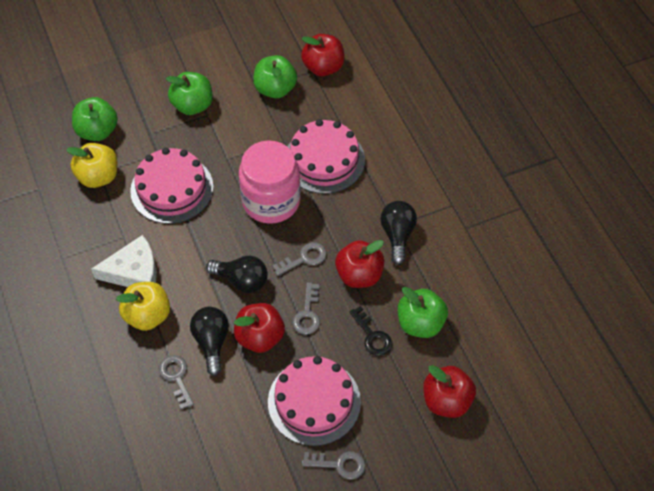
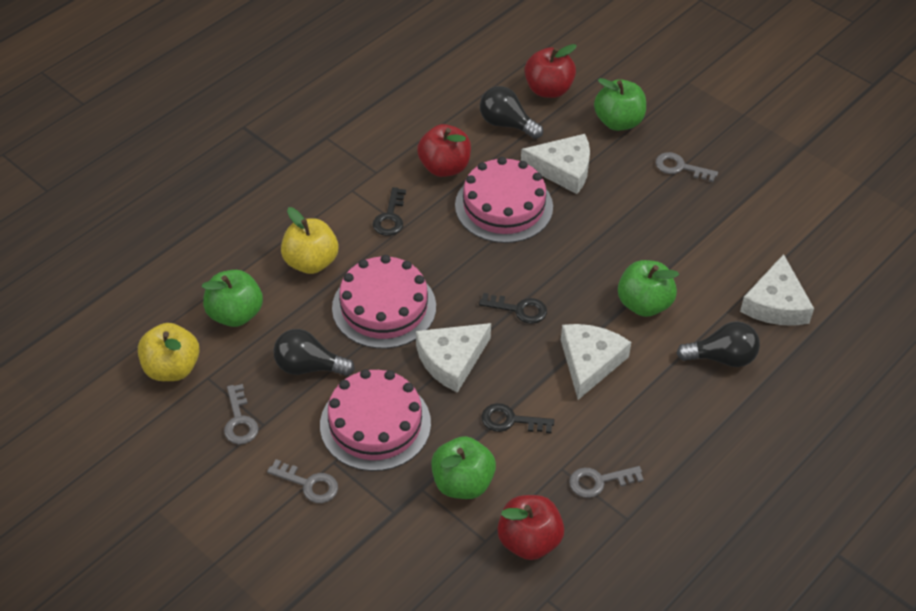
black key: 1 -> 3
pink jar: 1 -> 0
red apple: 4 -> 3
white cheese: 1 -> 4

